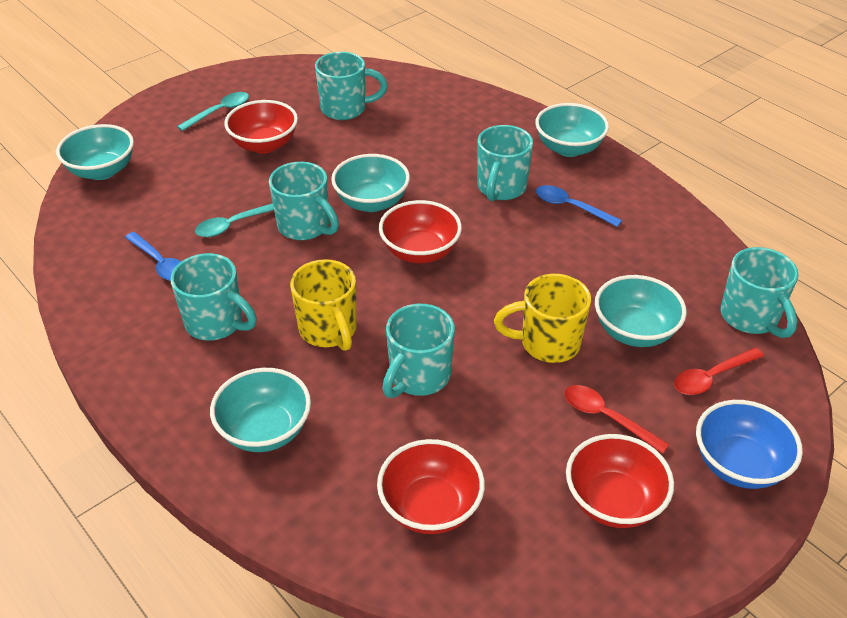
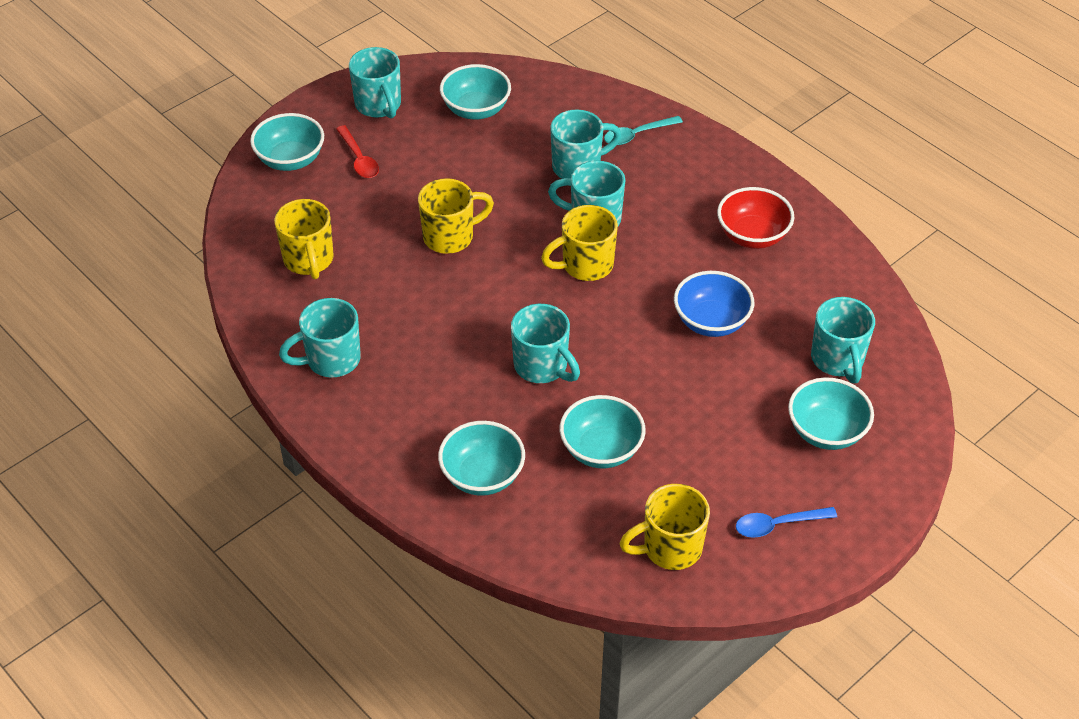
blue spoon: 2 -> 1
red bowl: 4 -> 1
red spoon: 2 -> 1
turquoise spoon: 2 -> 1
yellow mug: 2 -> 4

